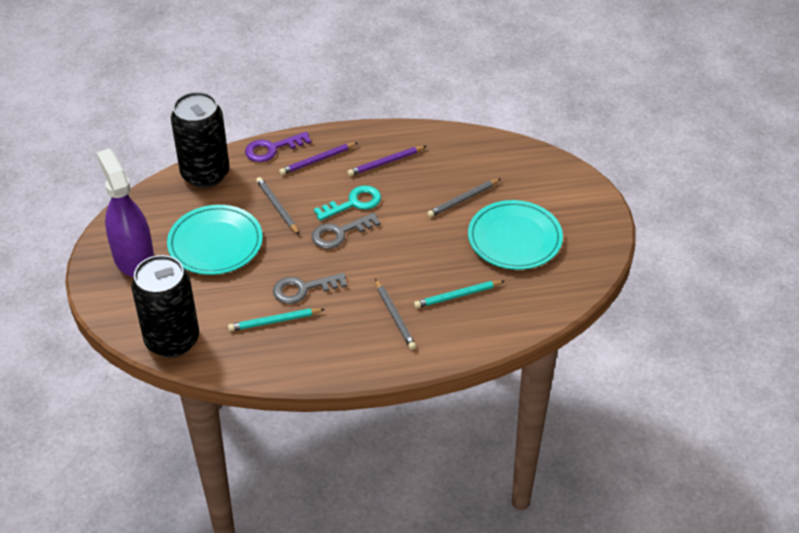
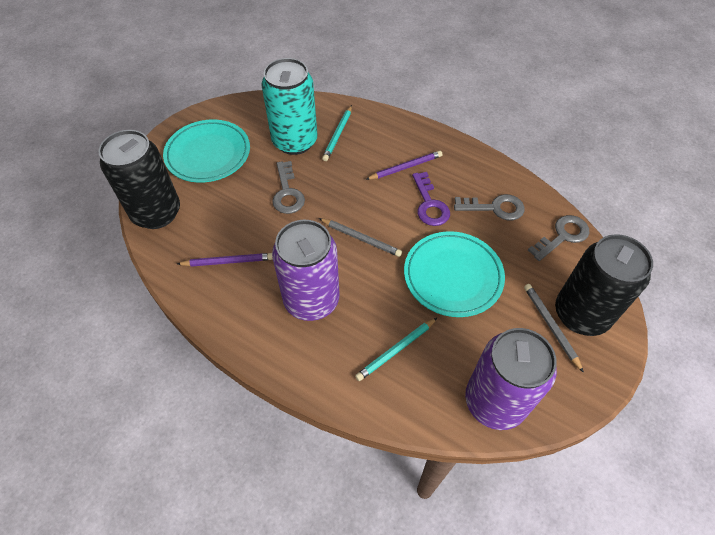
grey key: 2 -> 3
grey pencil: 3 -> 2
purple can: 0 -> 2
purple spray bottle: 1 -> 0
turquoise can: 0 -> 1
turquoise key: 1 -> 0

